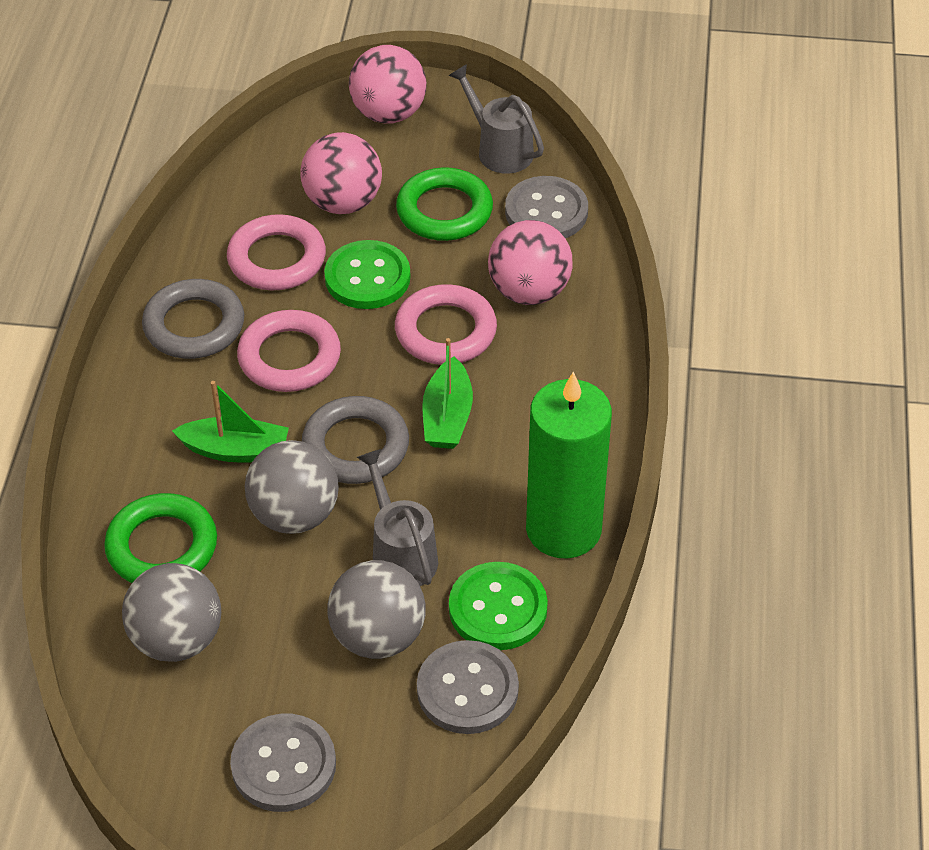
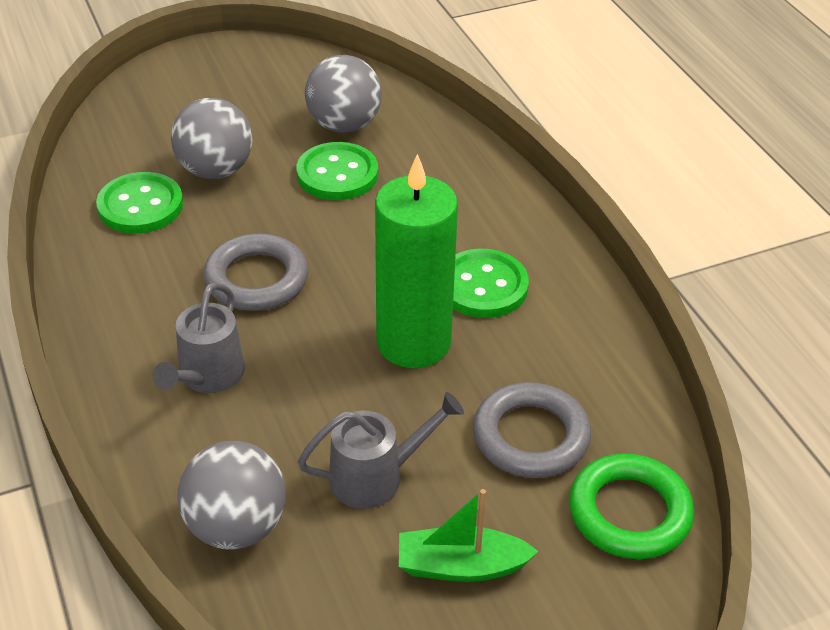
green boat: 2 -> 1
green button: 2 -> 3
green ring: 2 -> 1
grey button: 3 -> 0
pink ball: 3 -> 0
pink ring: 3 -> 0

